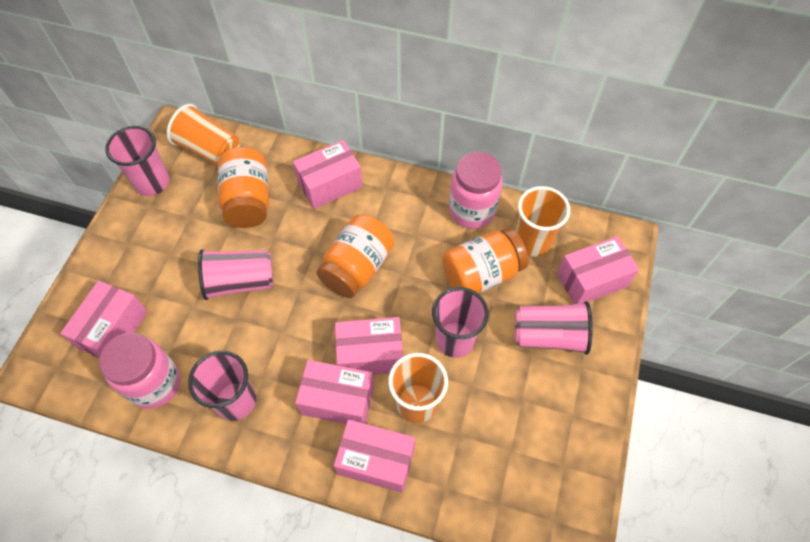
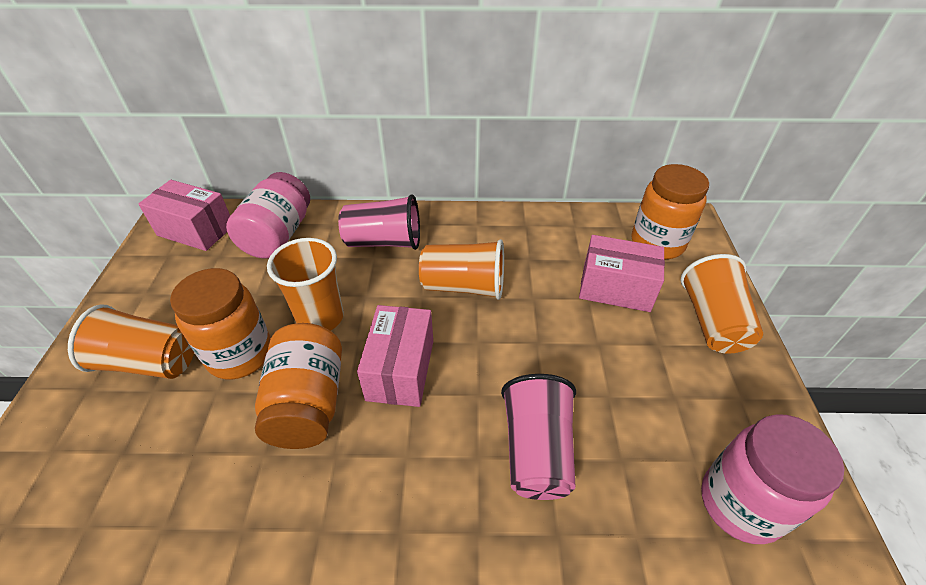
orange cup: 3 -> 4
pink box: 6 -> 3
pink cup: 5 -> 2

